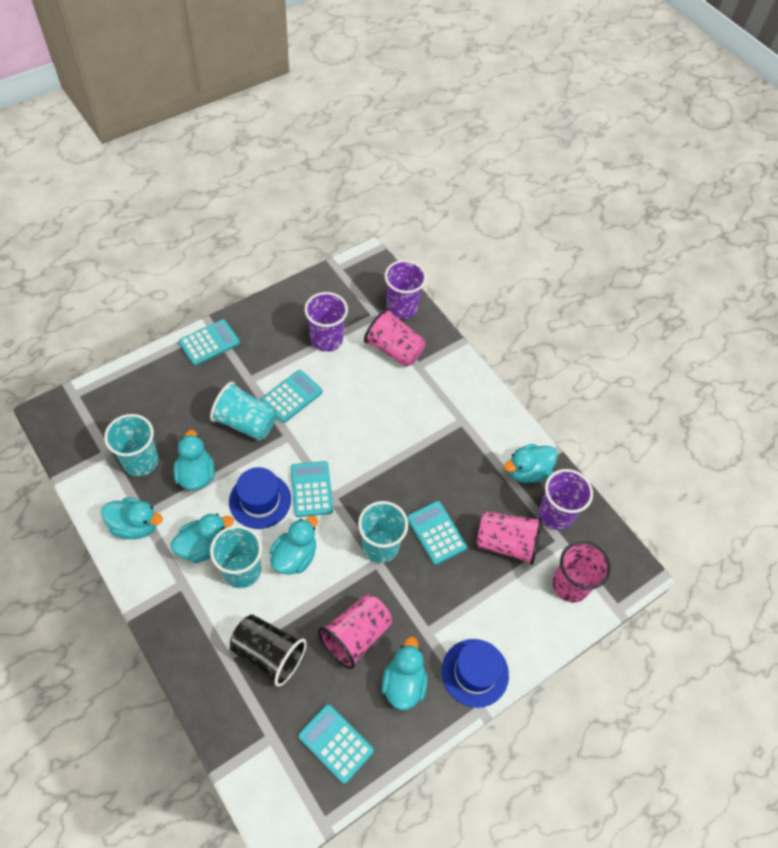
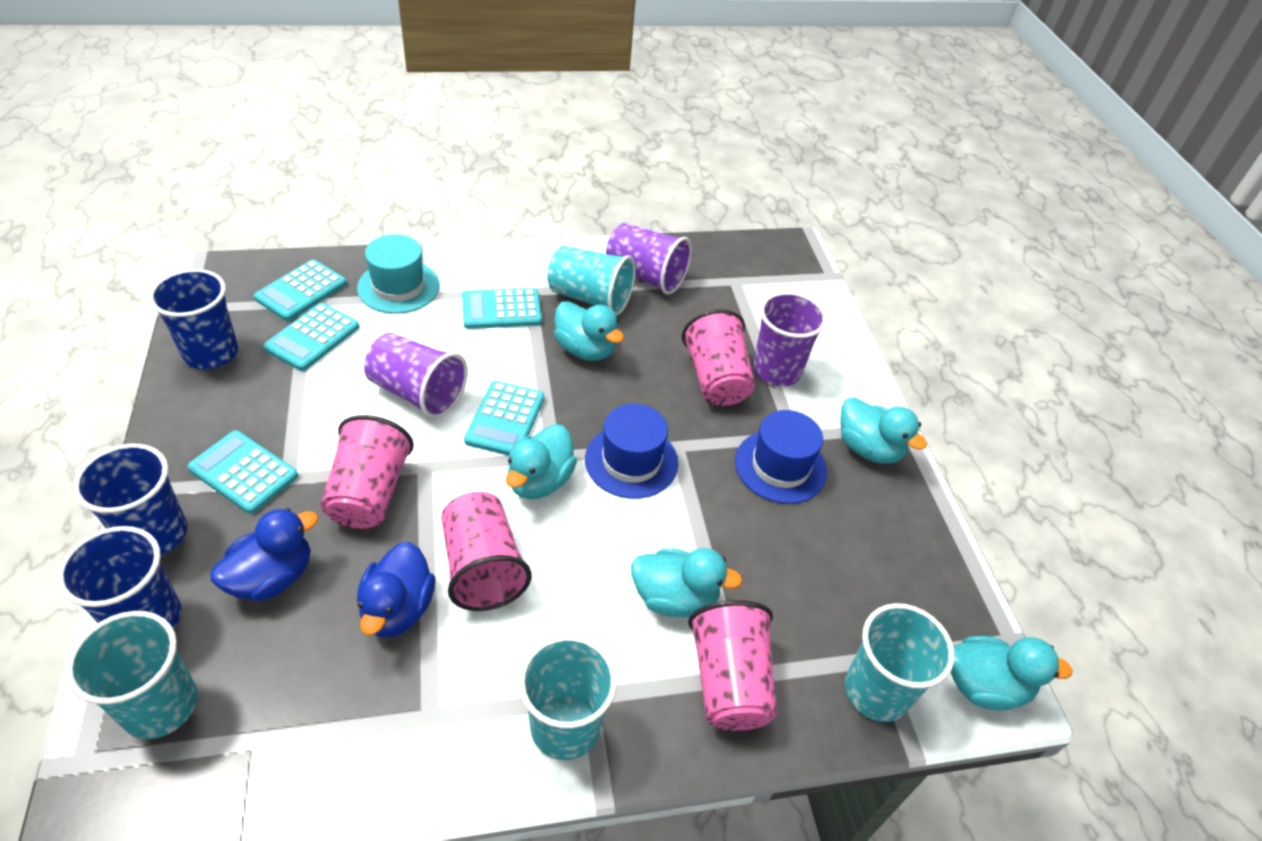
black cup: 1 -> 0
blue cup: 0 -> 3
blue duck: 0 -> 2
turquoise duck: 6 -> 5
turquoise hat: 0 -> 1

